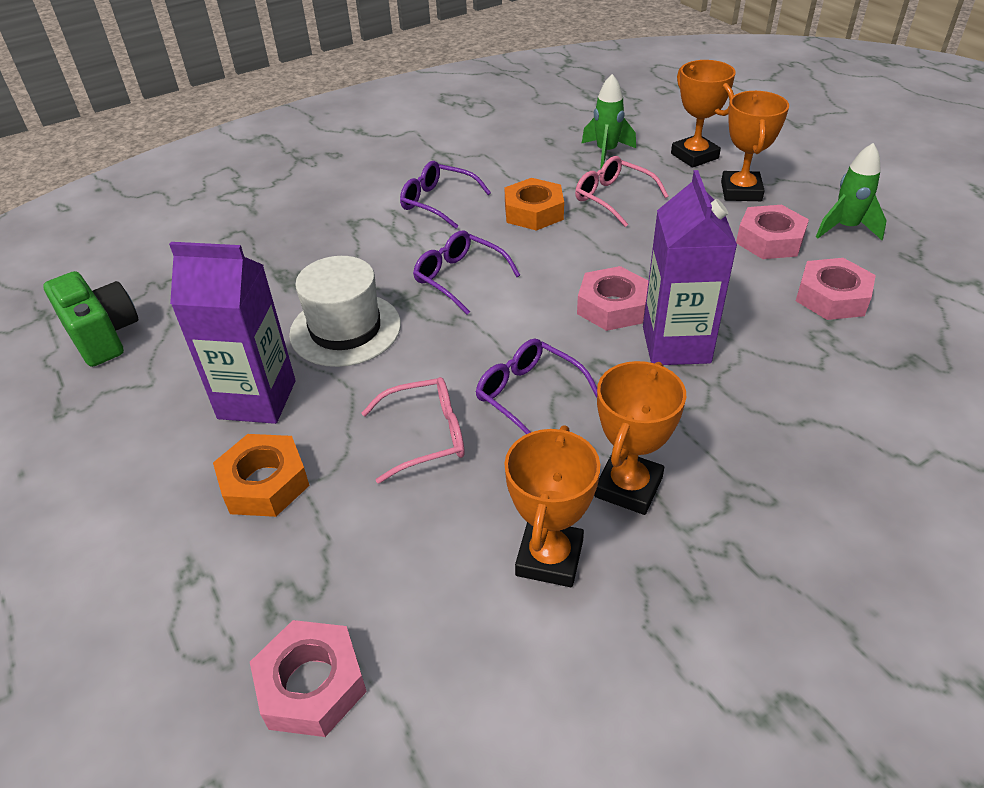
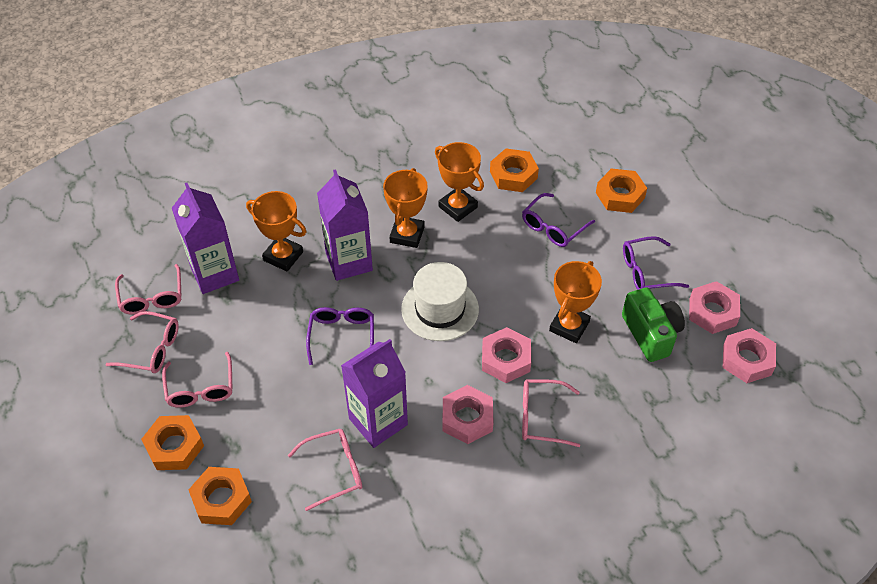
green rocket: 2 -> 0
orange nut: 2 -> 4
pink glasses: 2 -> 5
purple carton: 2 -> 3

